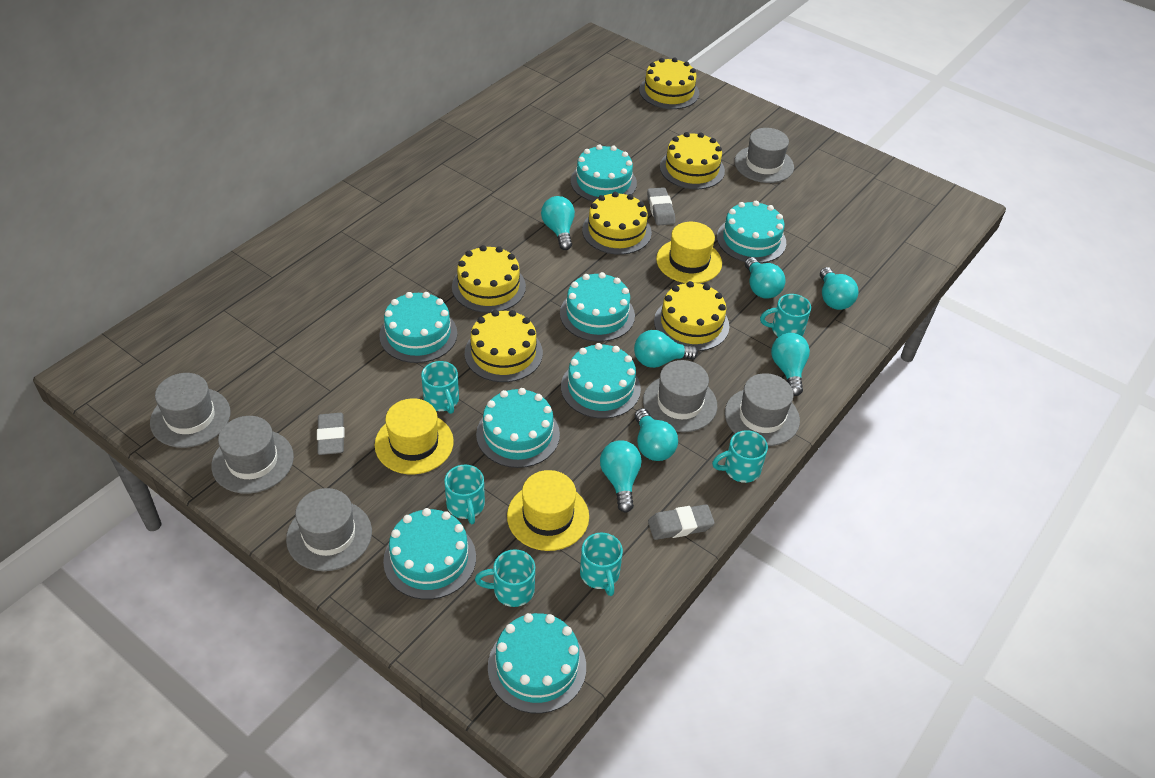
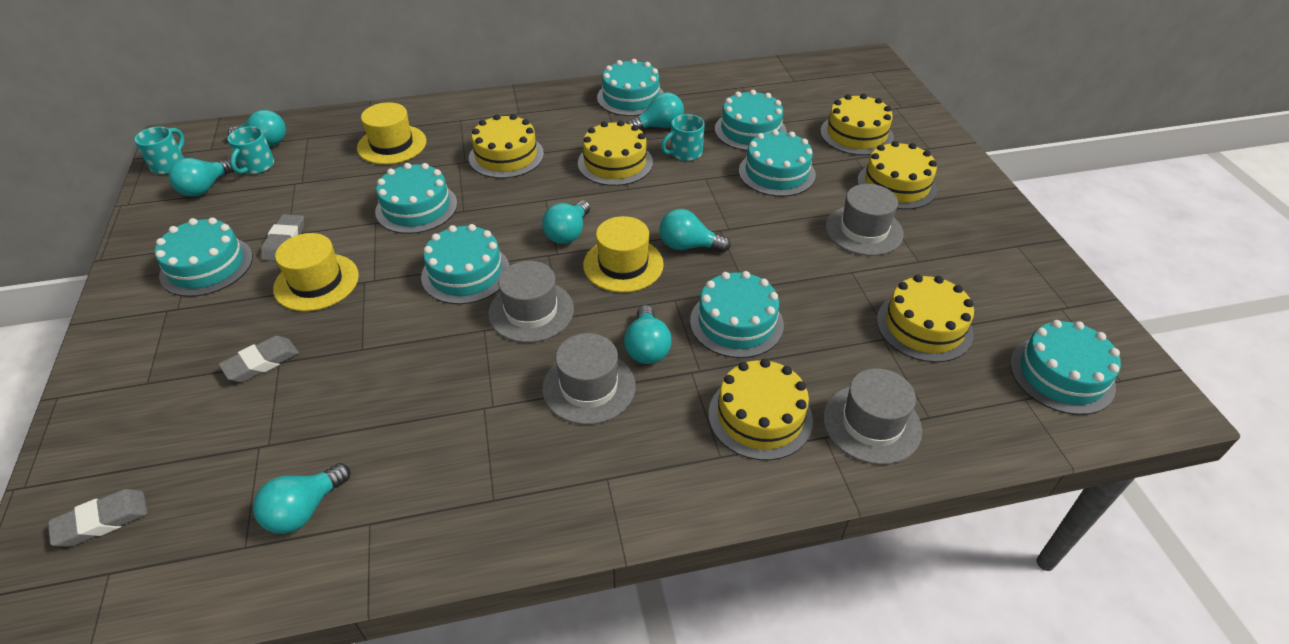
grey hat: 6 -> 4
turquoise mug: 6 -> 3

